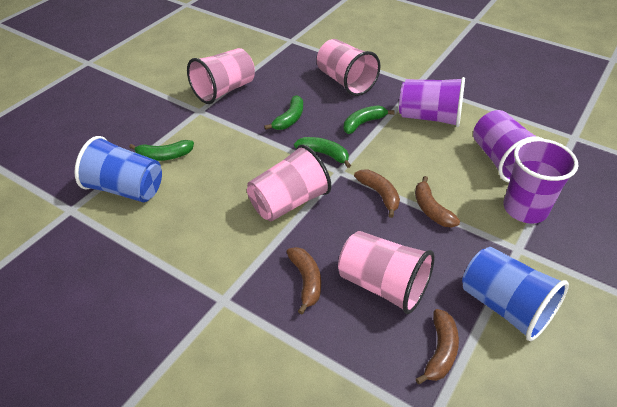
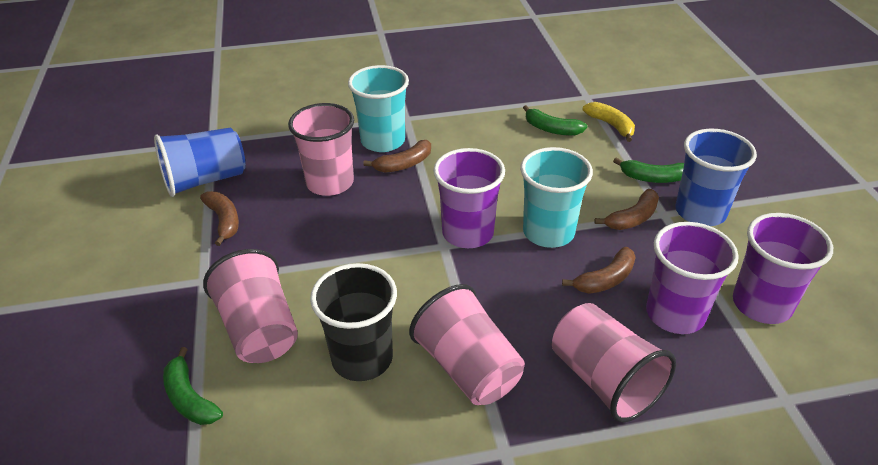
black cup: 0 -> 1
green banana: 4 -> 3
turquoise cup: 0 -> 2
yellow banana: 0 -> 1

